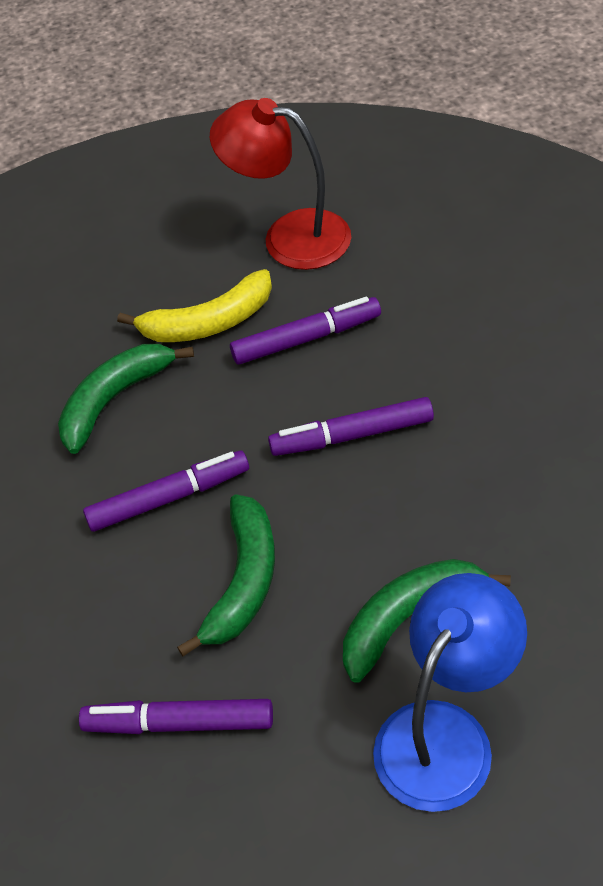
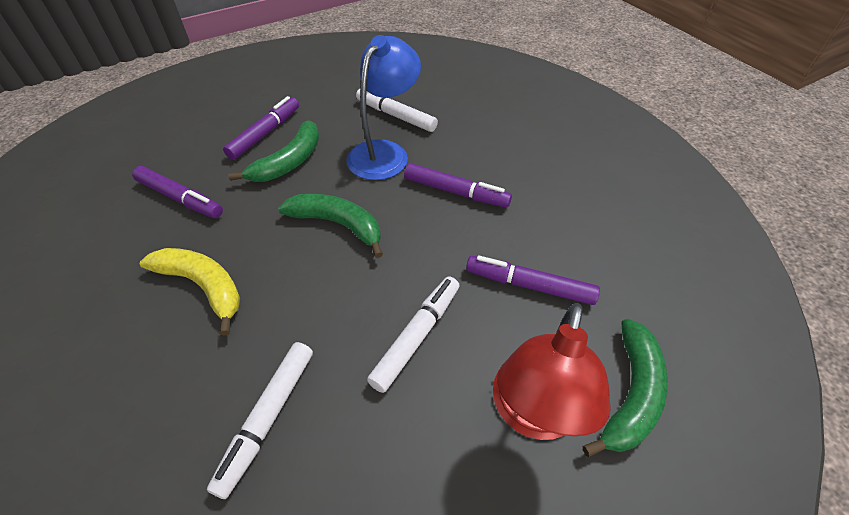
white marker: 0 -> 3

